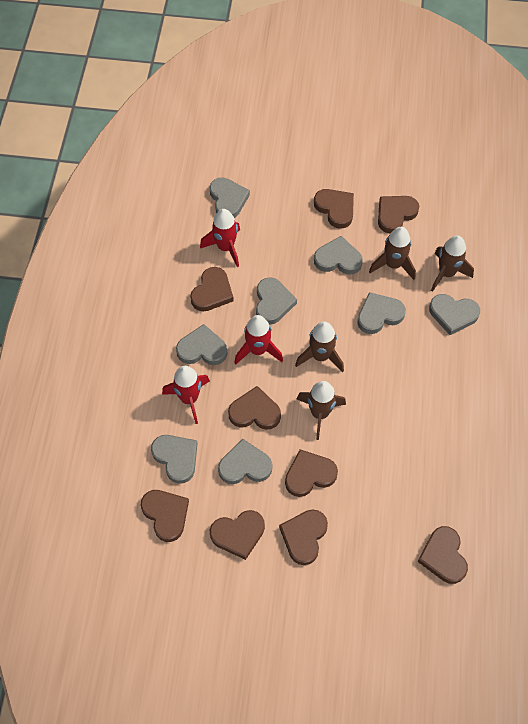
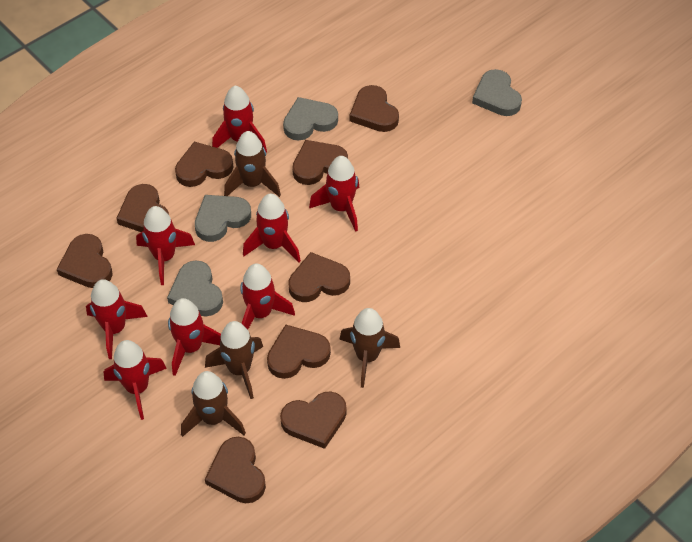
grey heart: 8 -> 4
red rocket: 3 -> 8

